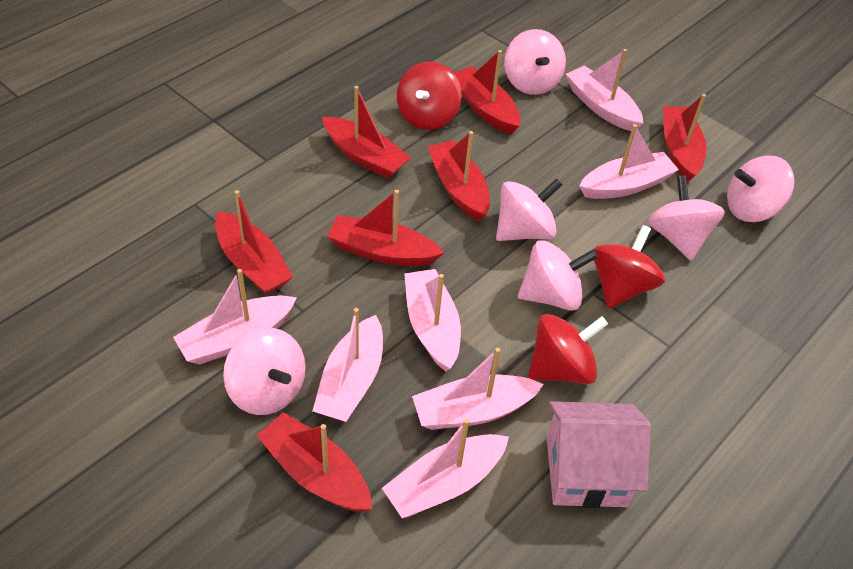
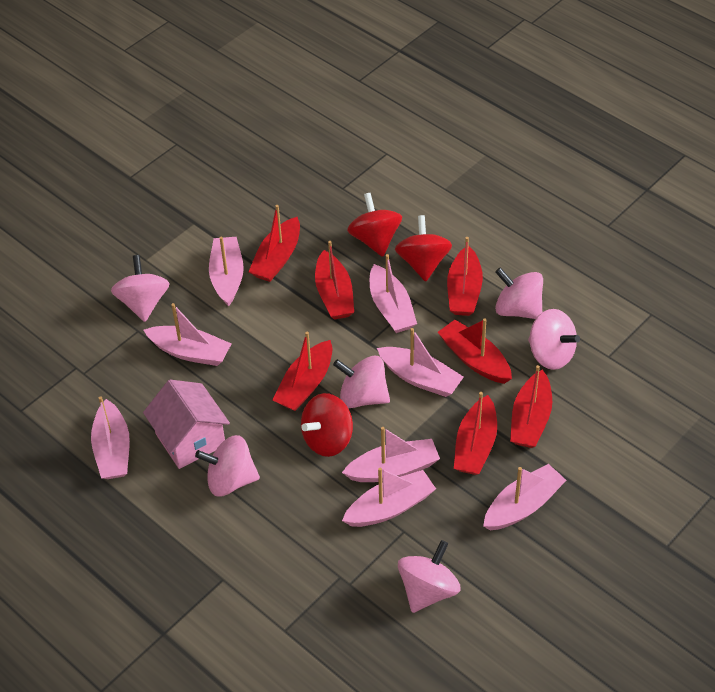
pink boat: 7 -> 8

